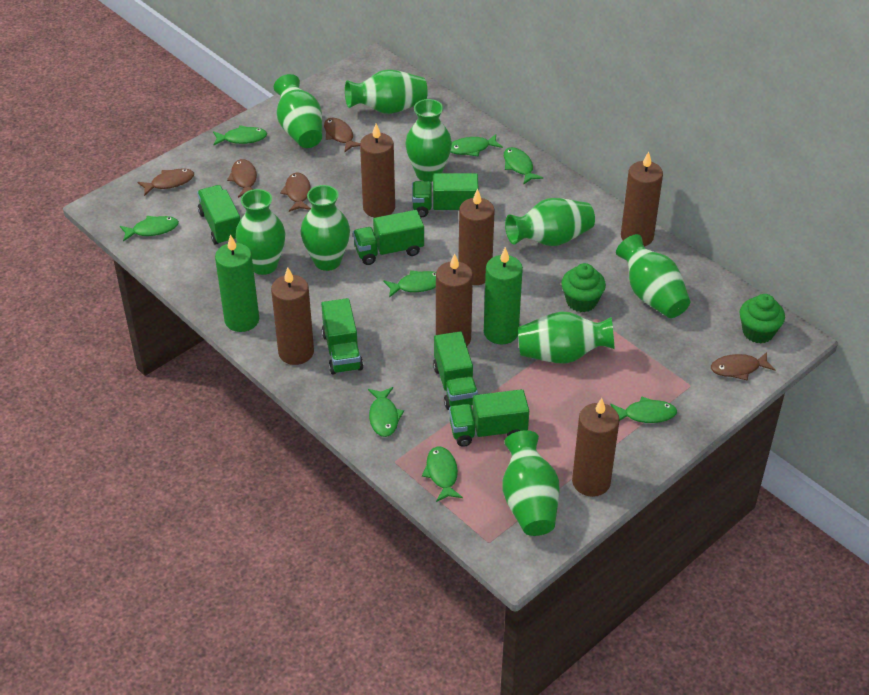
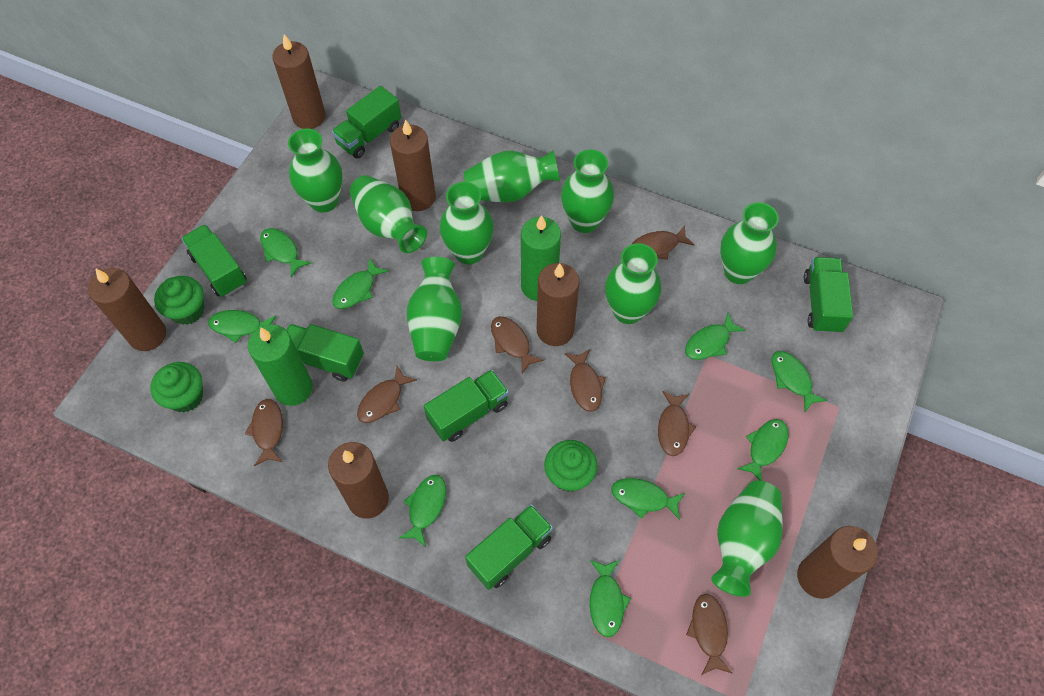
brown fish: 5 -> 7
green cupcake: 2 -> 3
green fish: 8 -> 9

